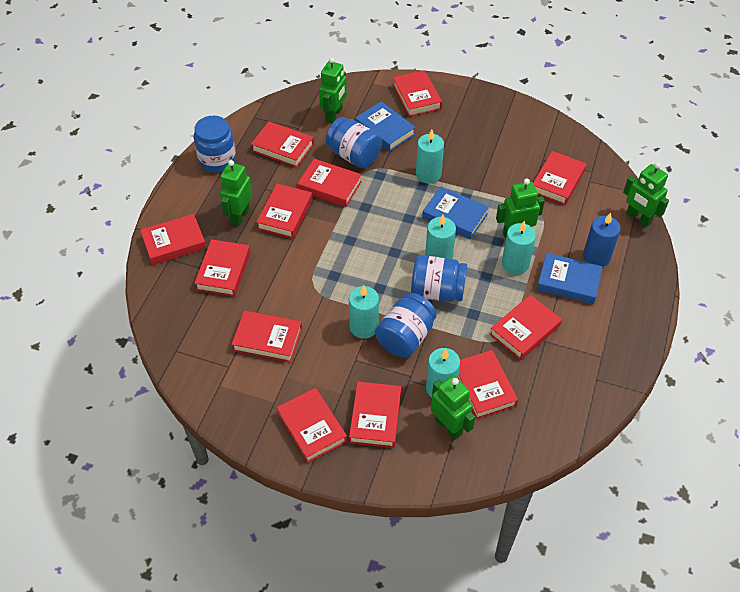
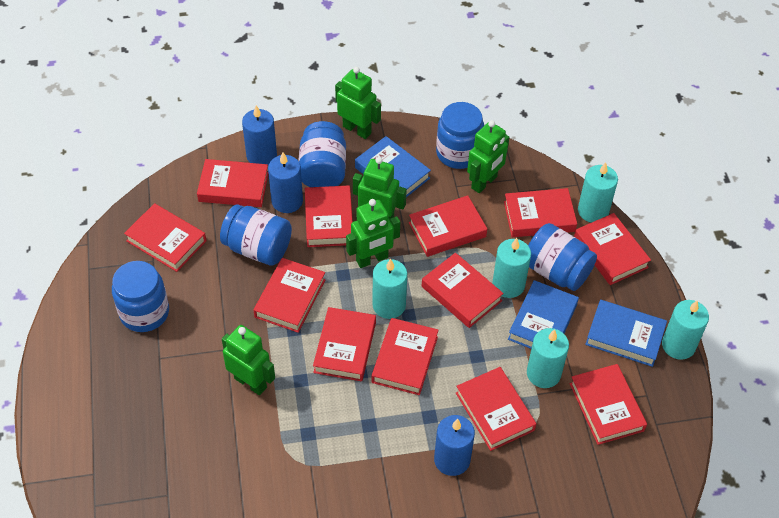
blue candle: 1 -> 3
blue jar: 4 -> 5

